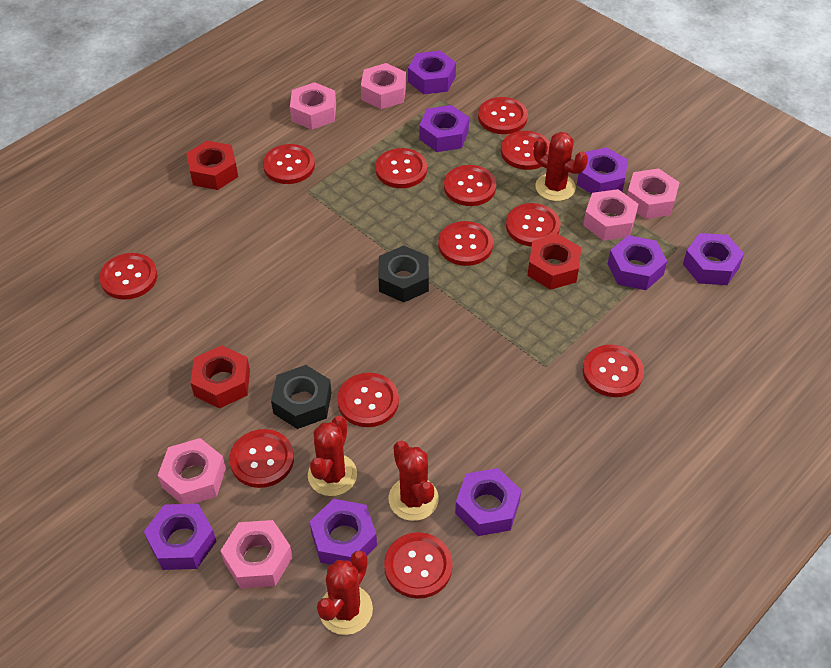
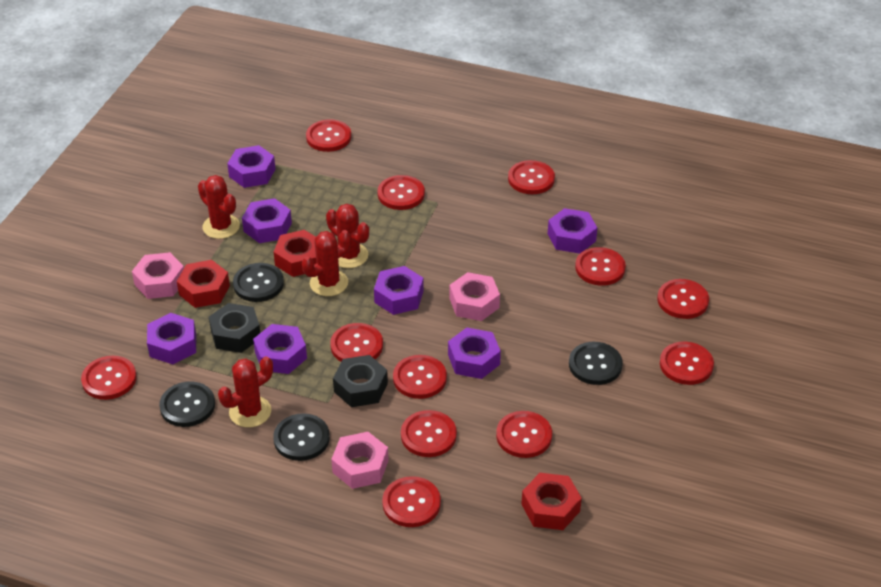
black button: 0 -> 4
pink nut: 6 -> 3
purple nut: 8 -> 7

